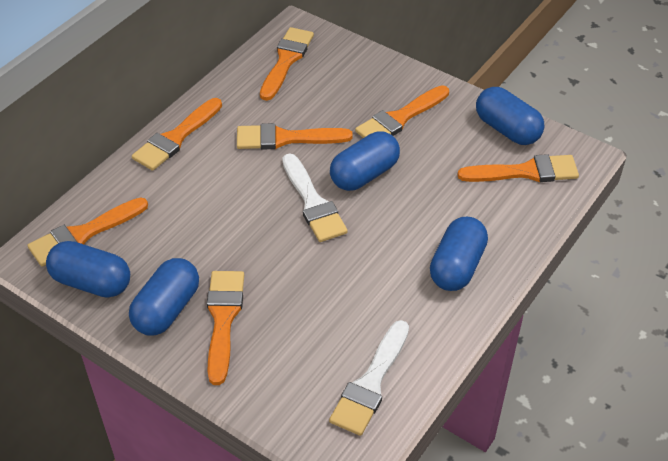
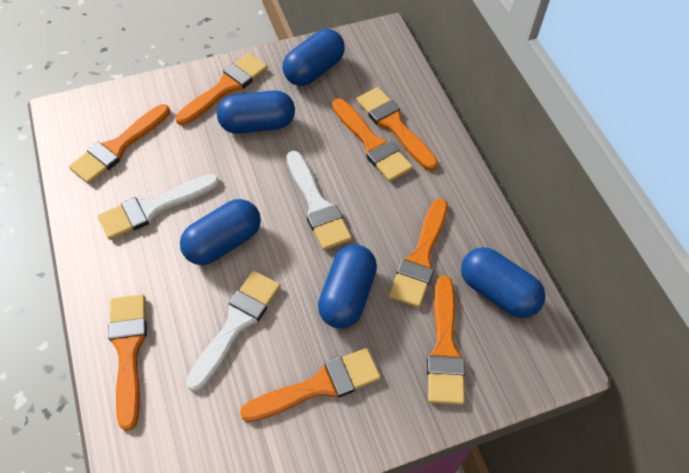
orange brush: 7 -> 8
white brush: 2 -> 3

